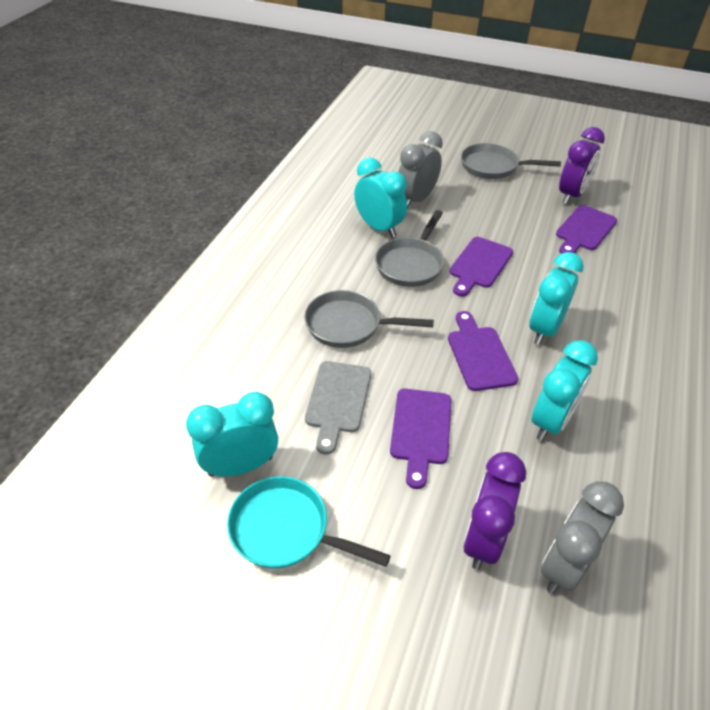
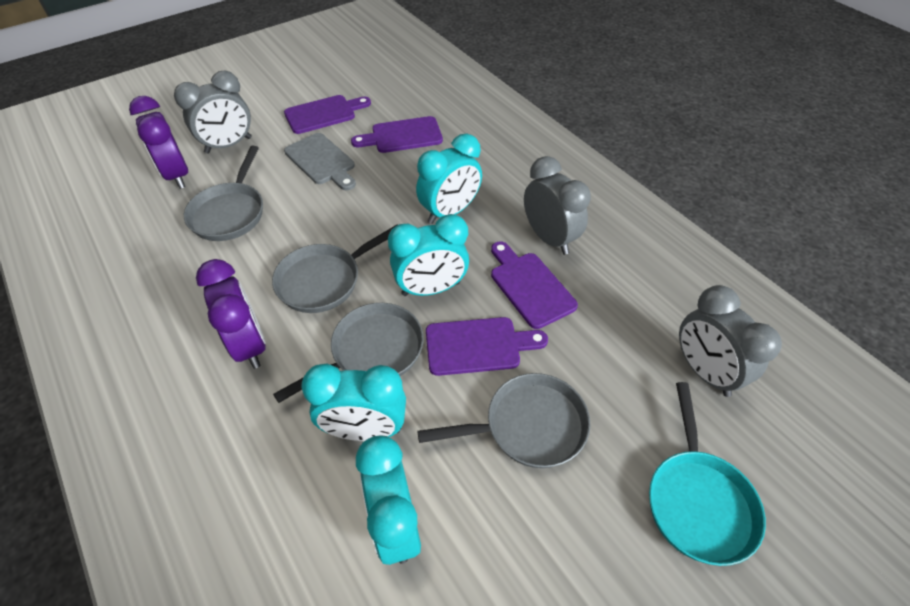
grey clock: 2 -> 3
grey pan: 3 -> 4

